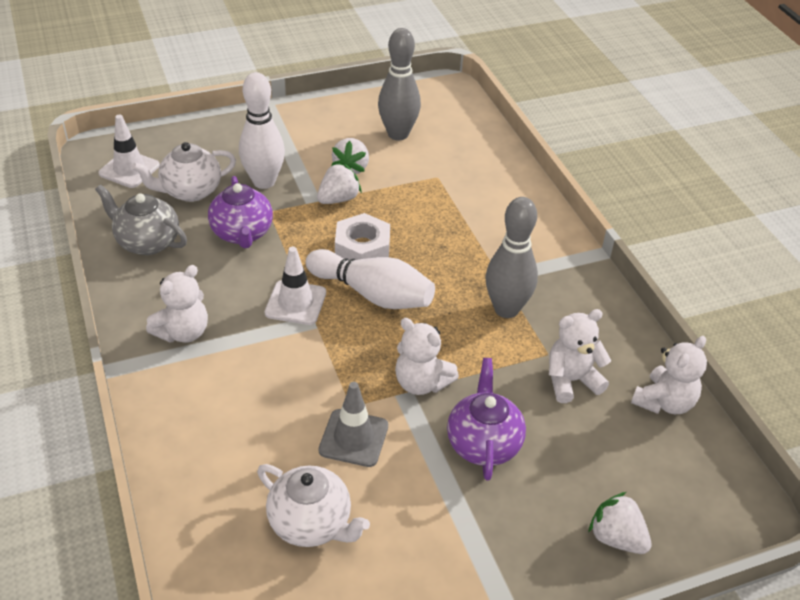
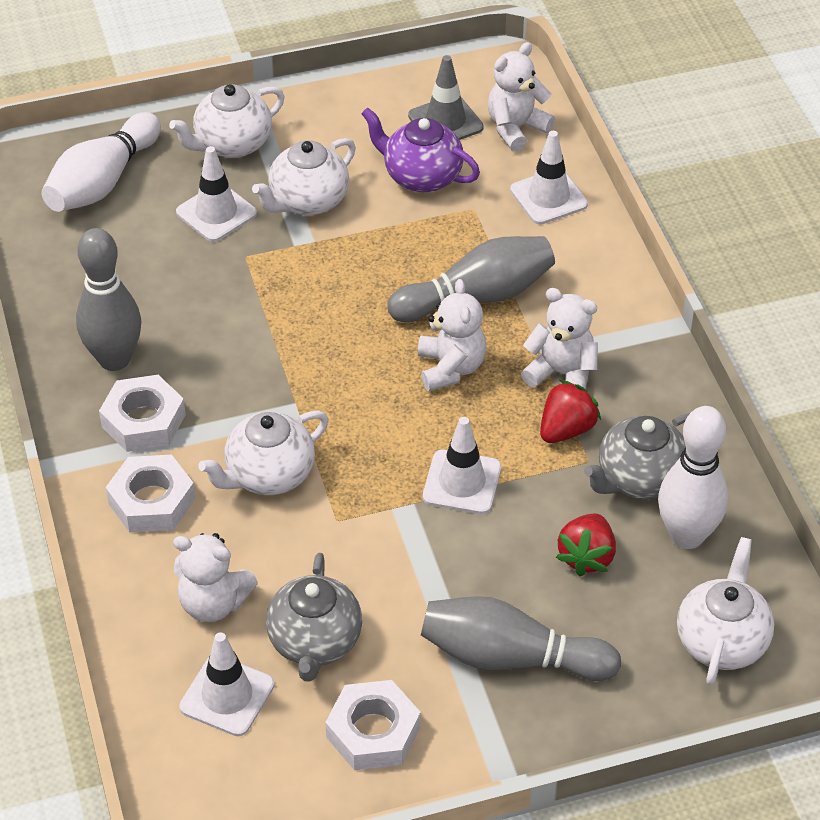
grey bowling pin: 2 -> 3
grey teapot: 1 -> 2
purple teapot: 2 -> 1
red strawberry: 0 -> 2
white nut: 1 -> 3
white strawberry: 3 -> 0
white teapot: 2 -> 4
white traffic cone: 2 -> 4

